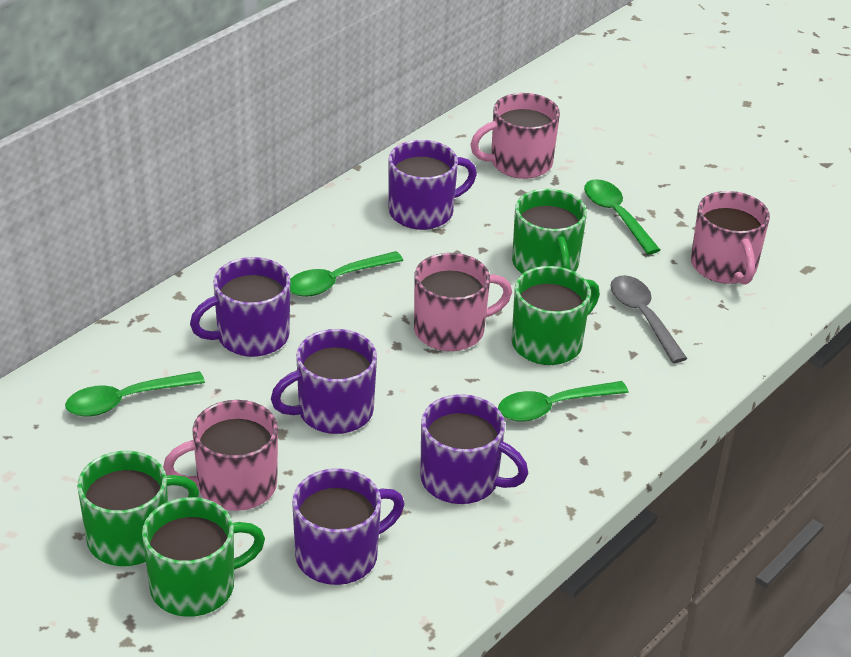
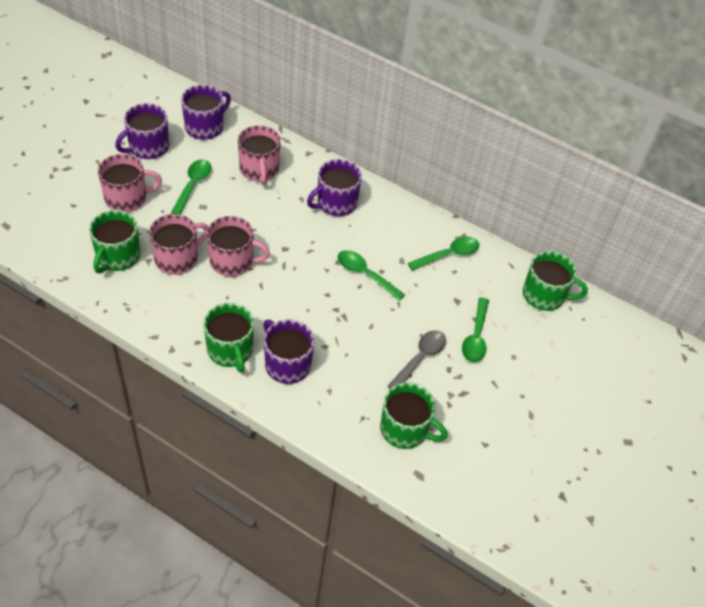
purple mug: 5 -> 4

